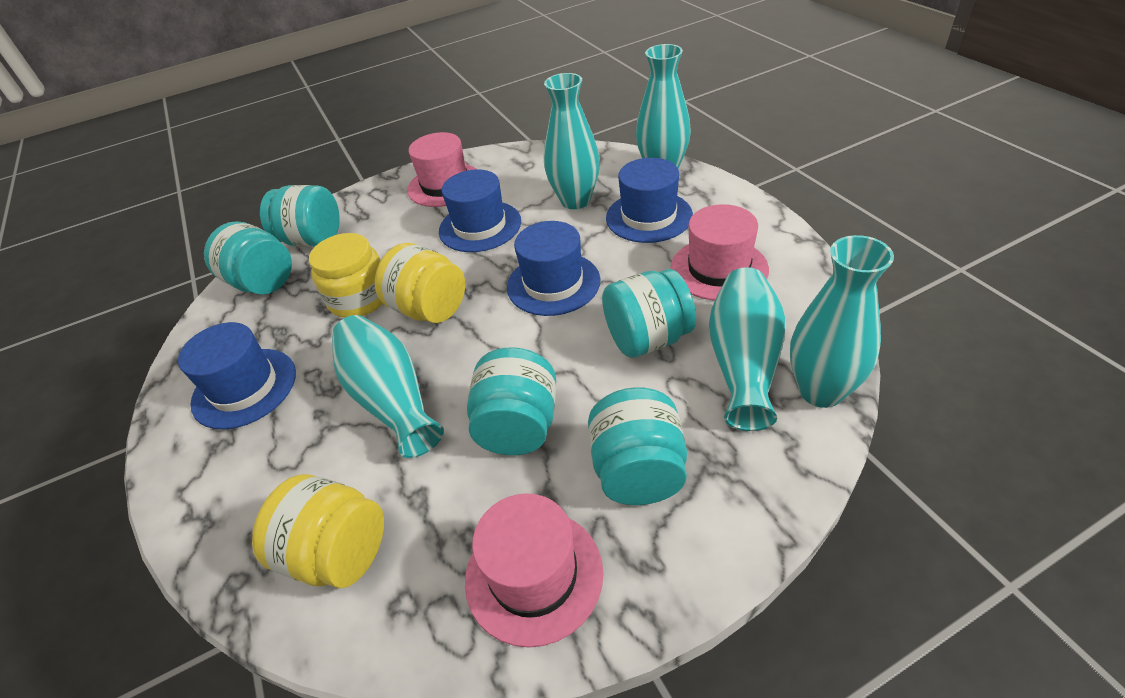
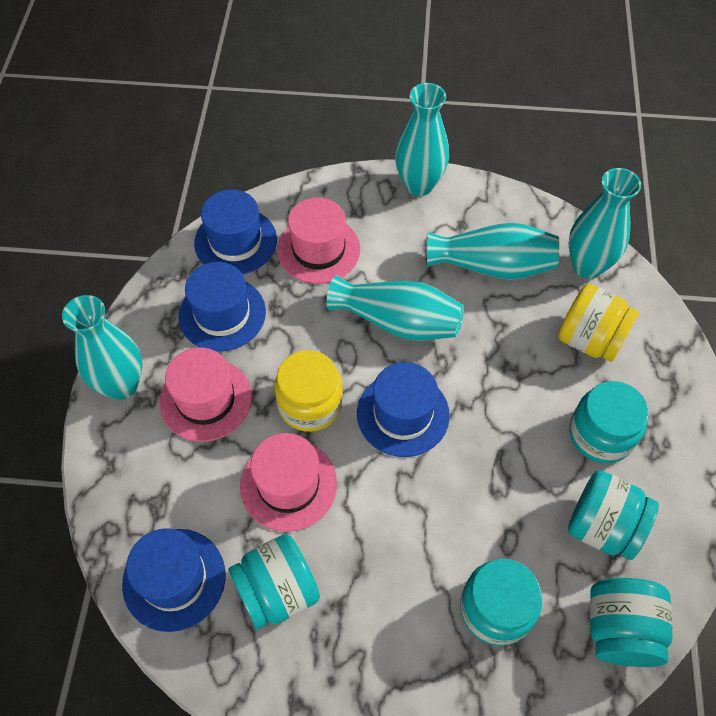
yellow jar: 3 -> 2

